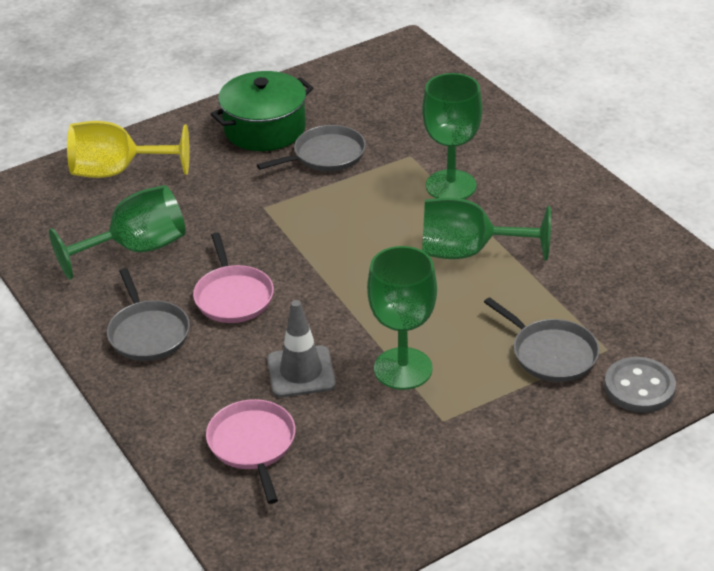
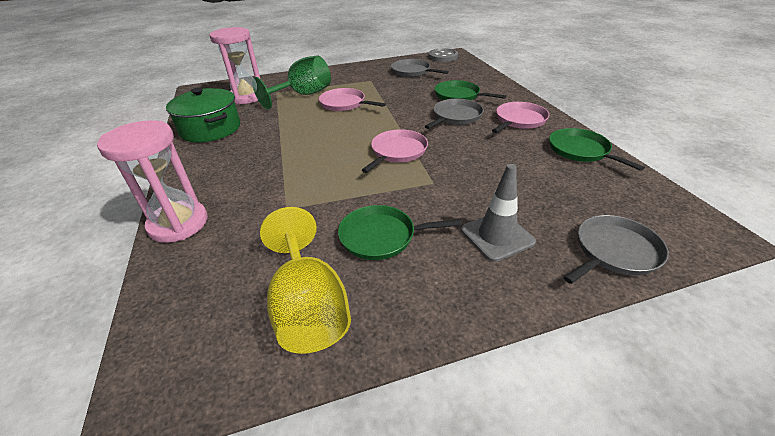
green goblet: 4 -> 1
green pan: 0 -> 3
pink hourglass: 0 -> 2
pink pan: 2 -> 3

